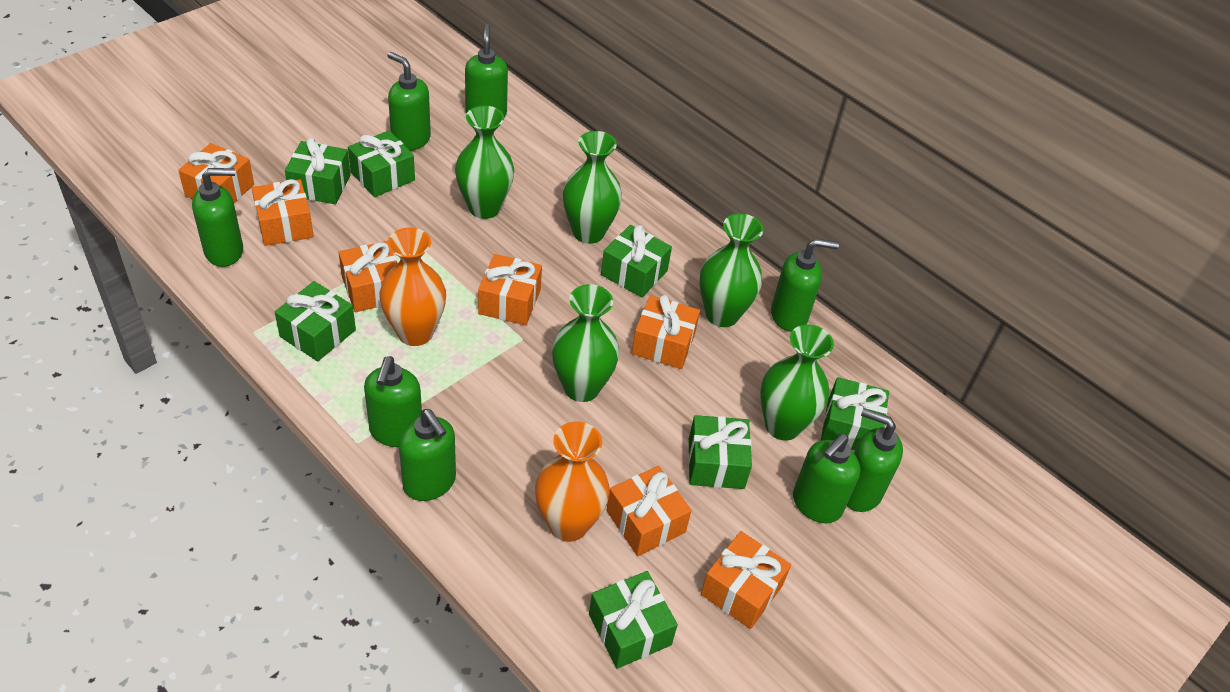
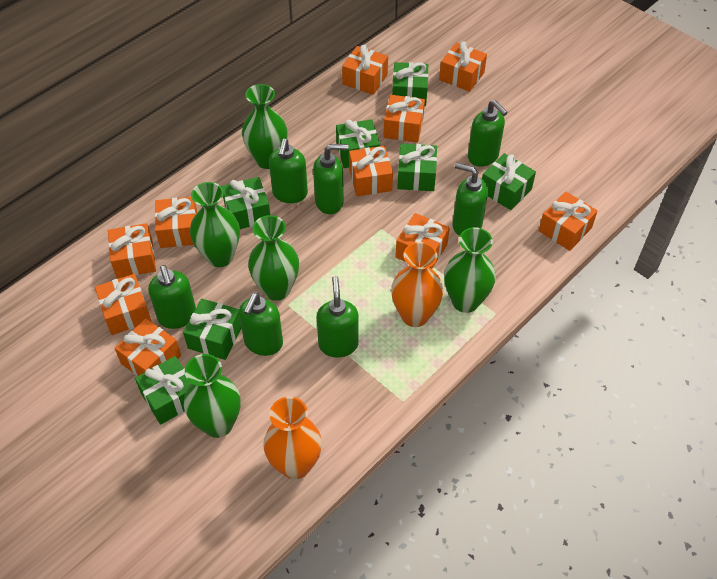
green soap dispenser: 8 -> 7
orange gift: 7 -> 10

